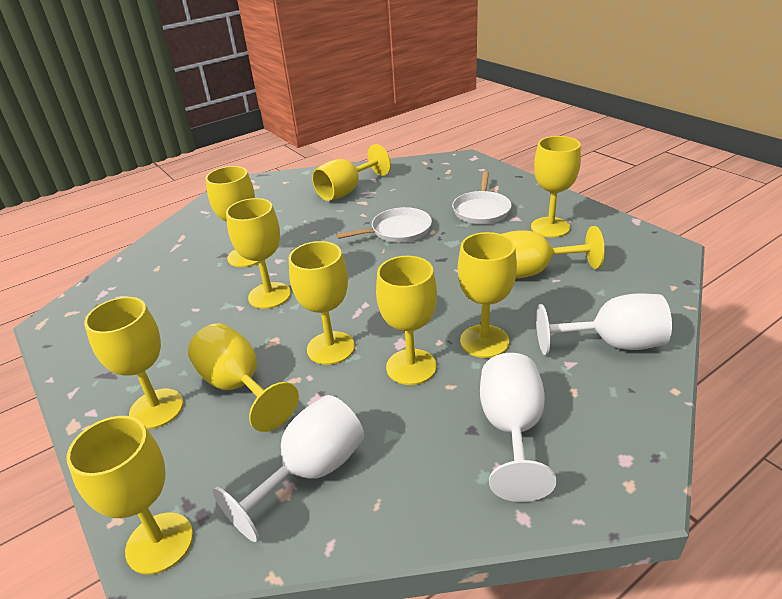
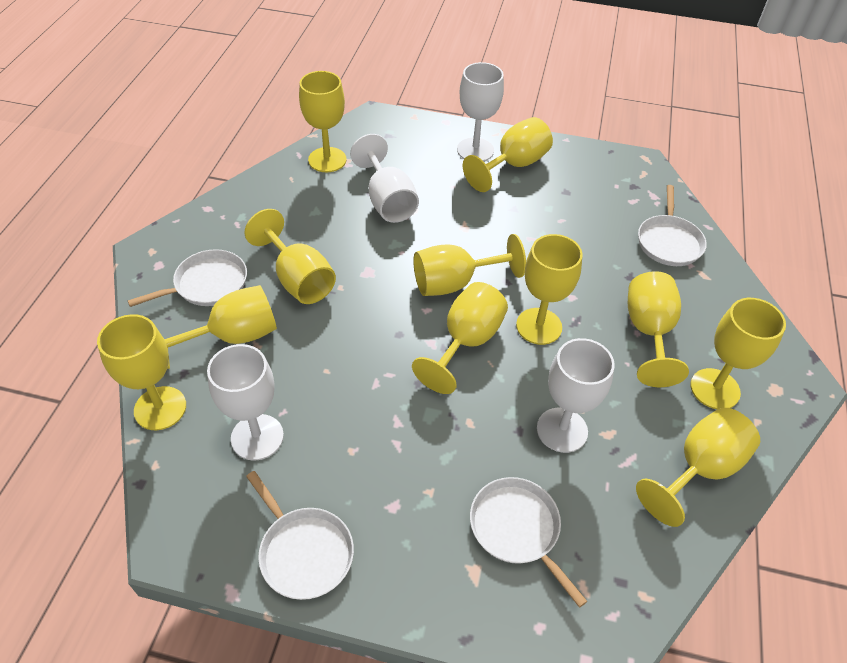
white goblet: 3 -> 4
white pan: 2 -> 4

